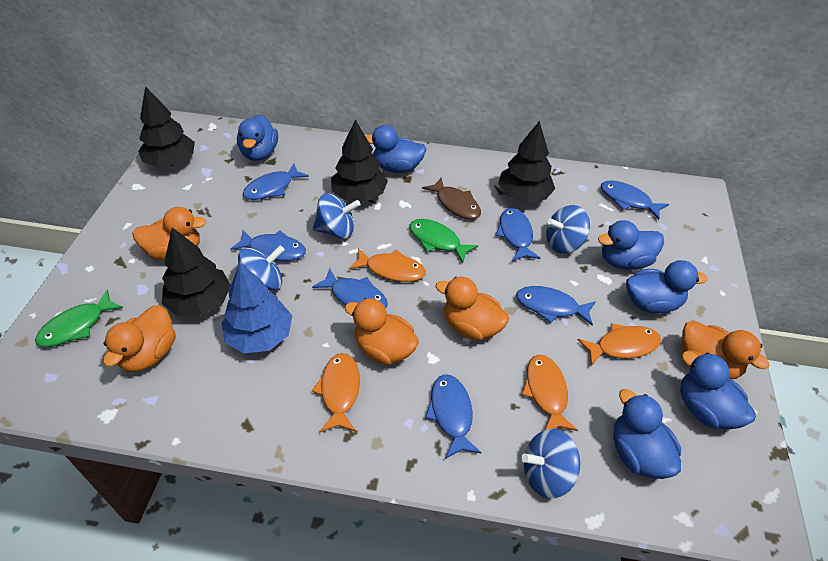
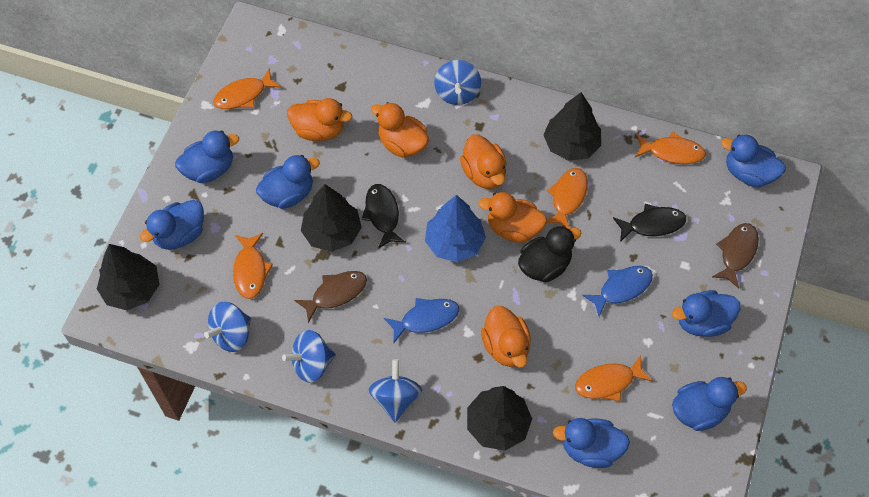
black duck: 0 -> 1
black fish: 0 -> 2
blue duck: 6 -> 7
blue fish: 7 -> 2
brown fish: 1 -> 2
green fish: 2 -> 0
orange fish: 4 -> 5

